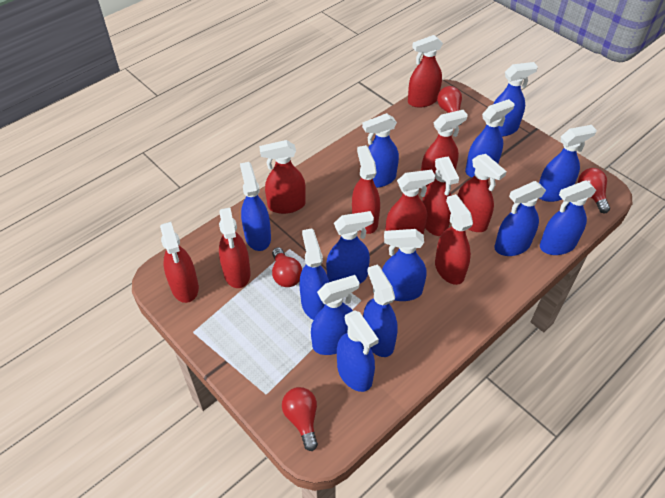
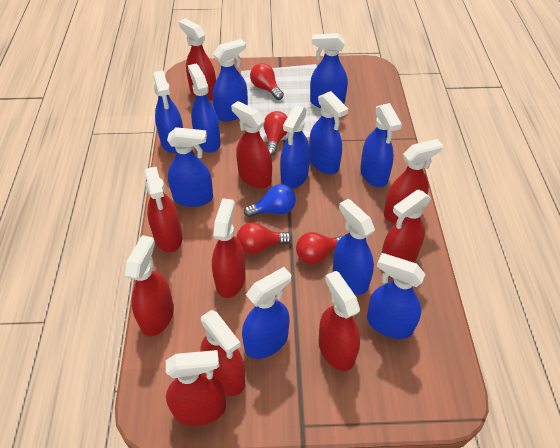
blue light bulb: 0 -> 1
blue spray bottle: 13 -> 11

